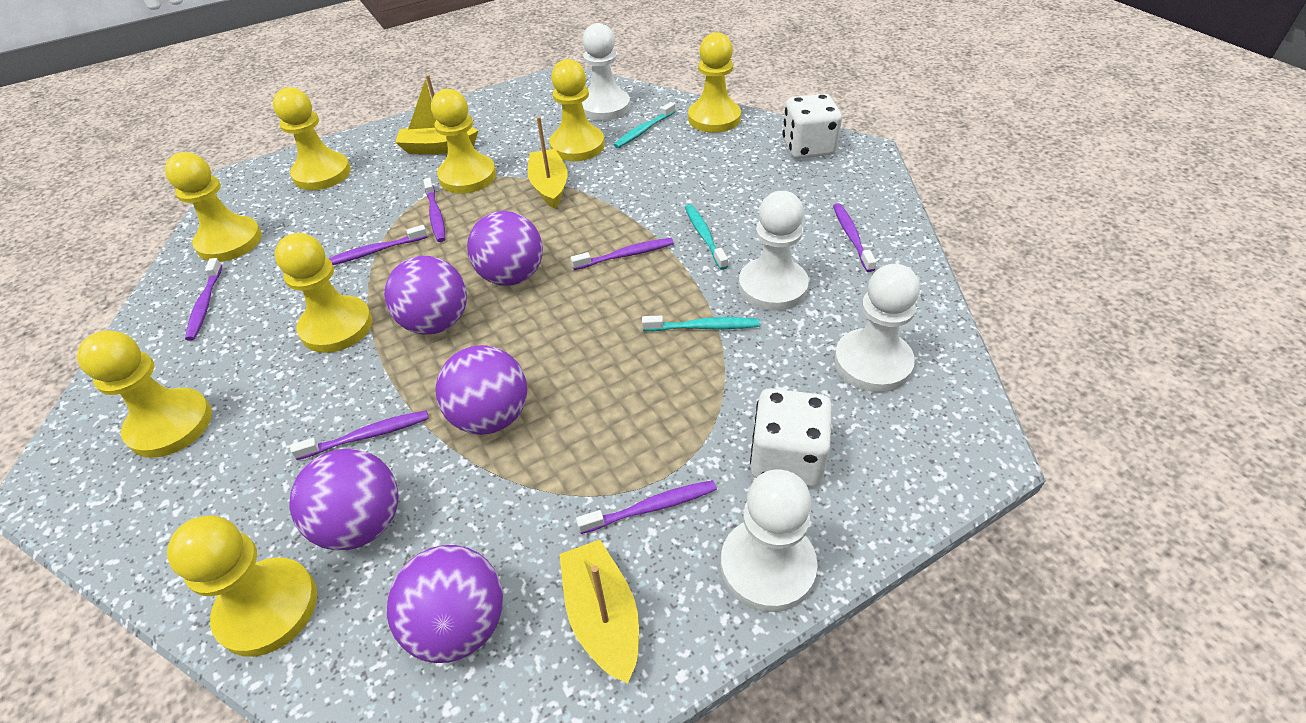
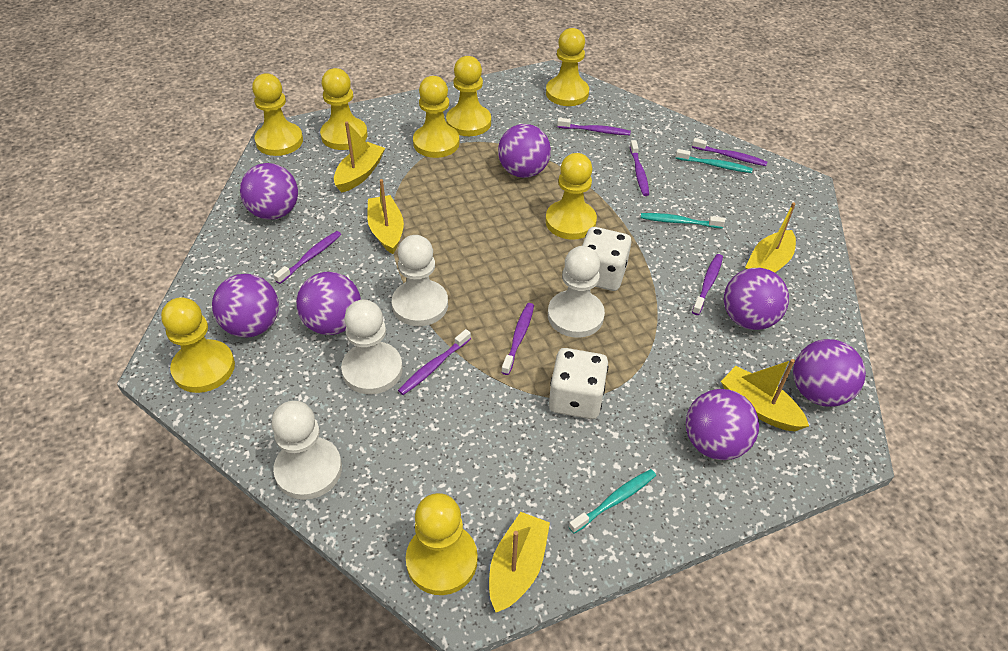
purple ball: 5 -> 7
yellow boat: 3 -> 5

